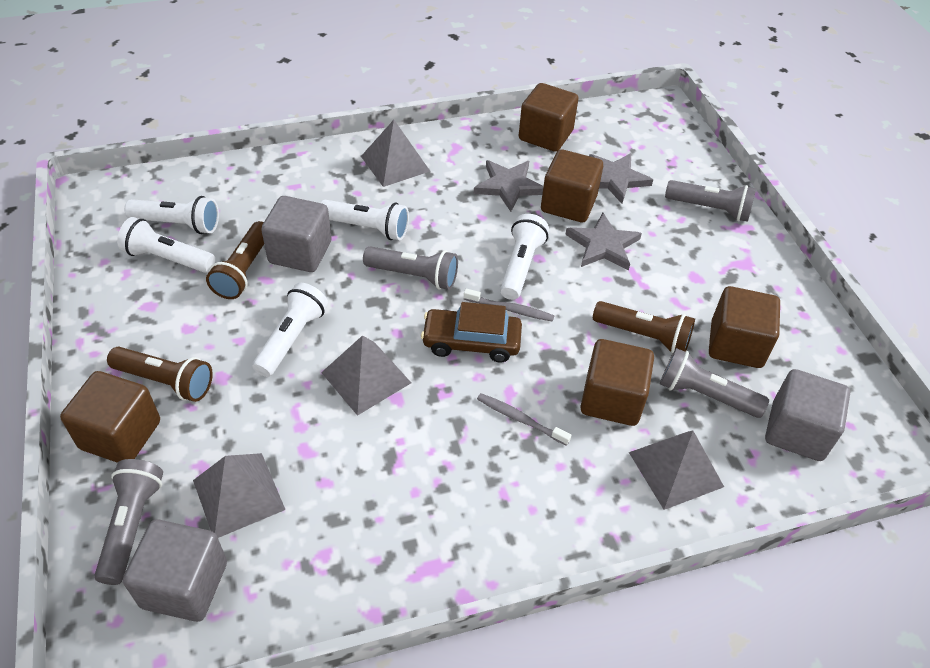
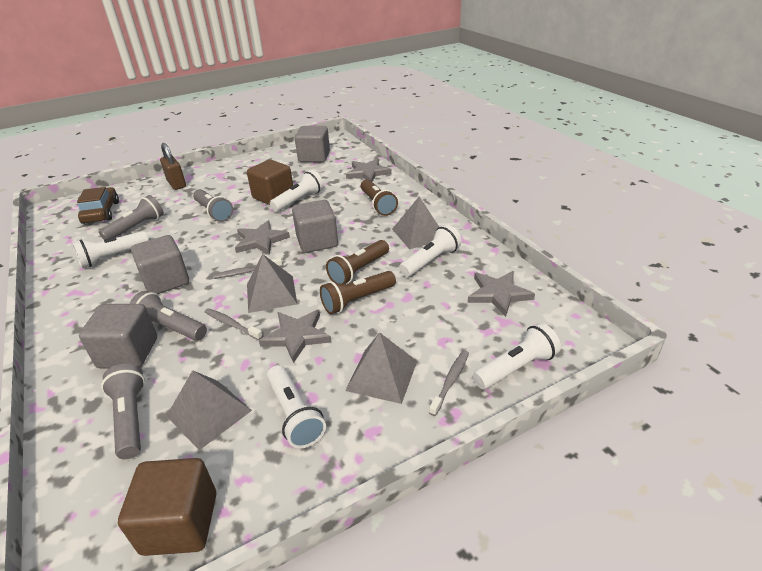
brown cube: 5 -> 2
brown padlock: 0 -> 1
grey cube: 3 -> 4
grey star: 3 -> 4
grey toothbrush: 2 -> 3

